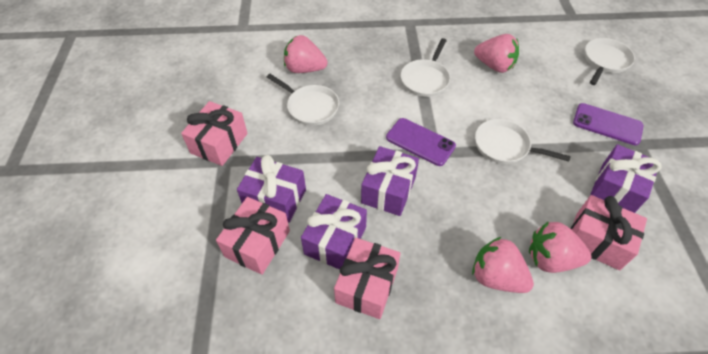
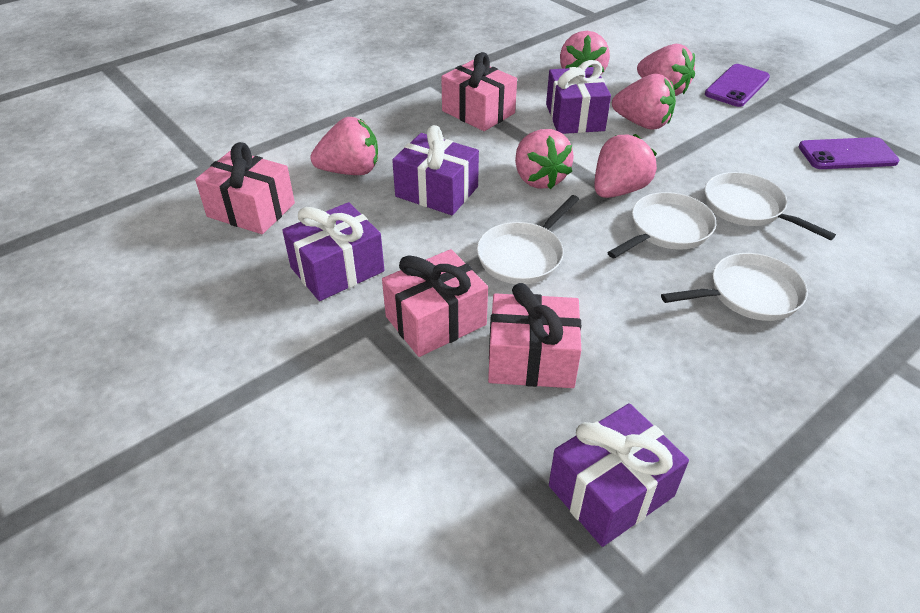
pink strawberry: 4 -> 6

